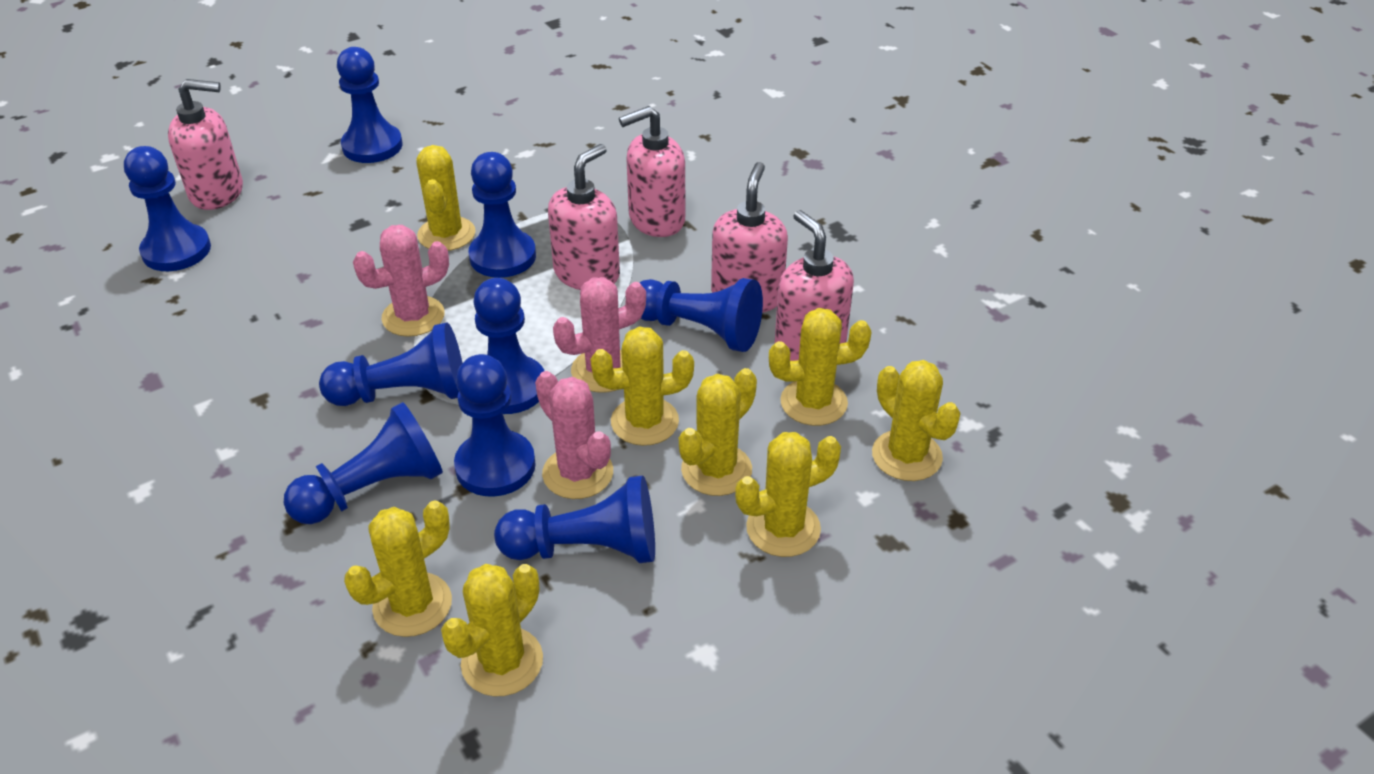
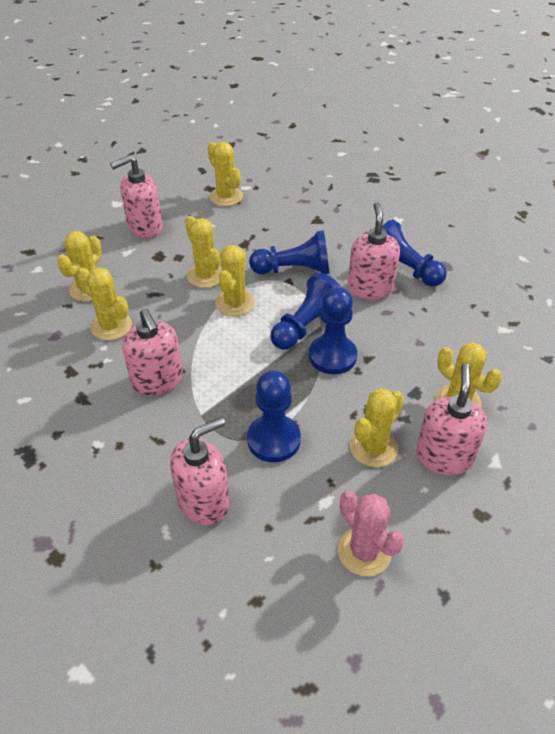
blue pawn: 9 -> 5
pink cactus: 3 -> 1
yellow cactus: 8 -> 7

